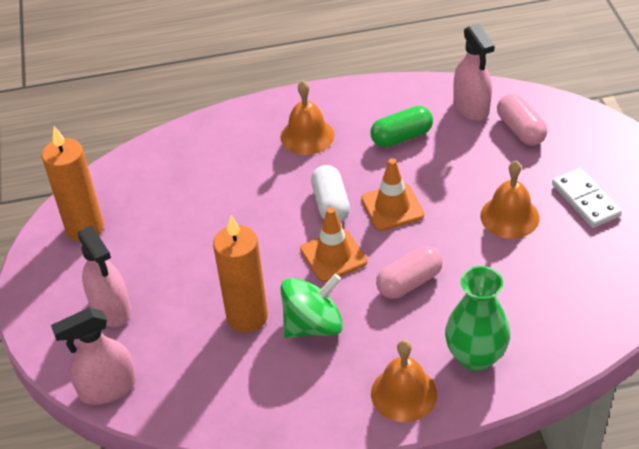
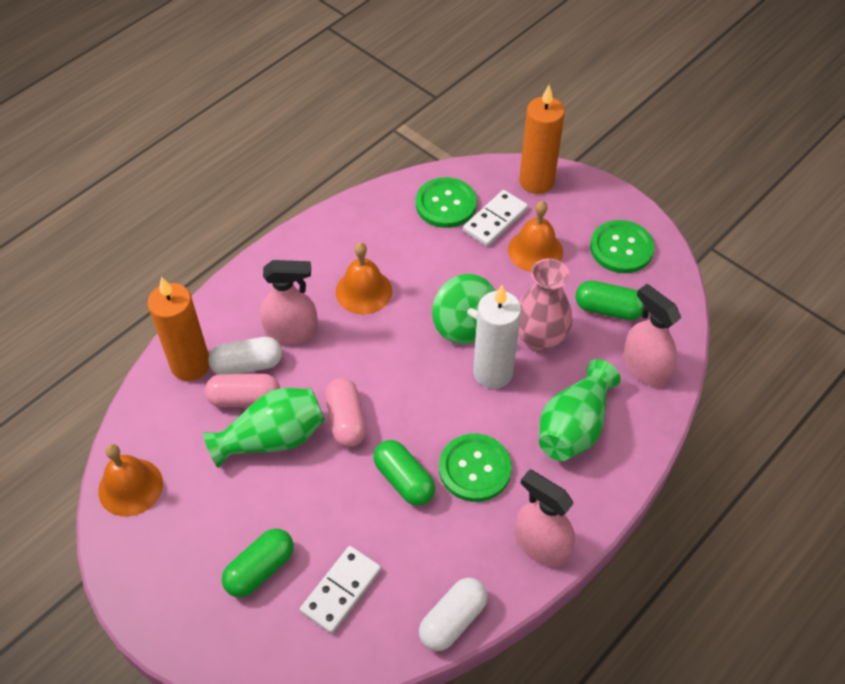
green button: 0 -> 3
green capsule: 1 -> 3
green vase: 1 -> 2
orange traffic cone: 2 -> 0
pink vase: 0 -> 1
white candle: 0 -> 1
white capsule: 1 -> 2
white domino: 1 -> 2

